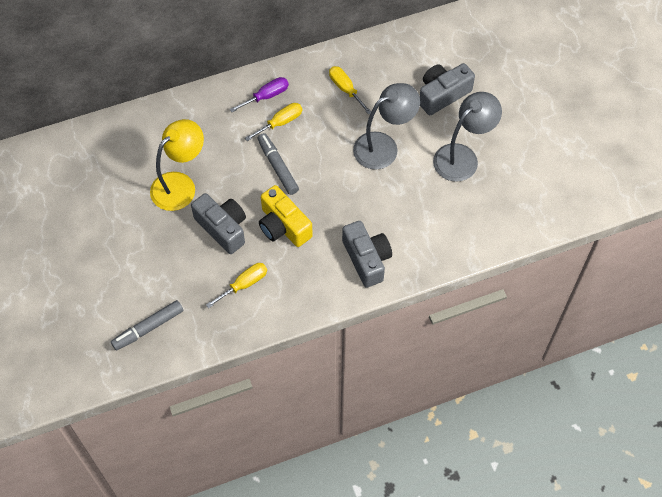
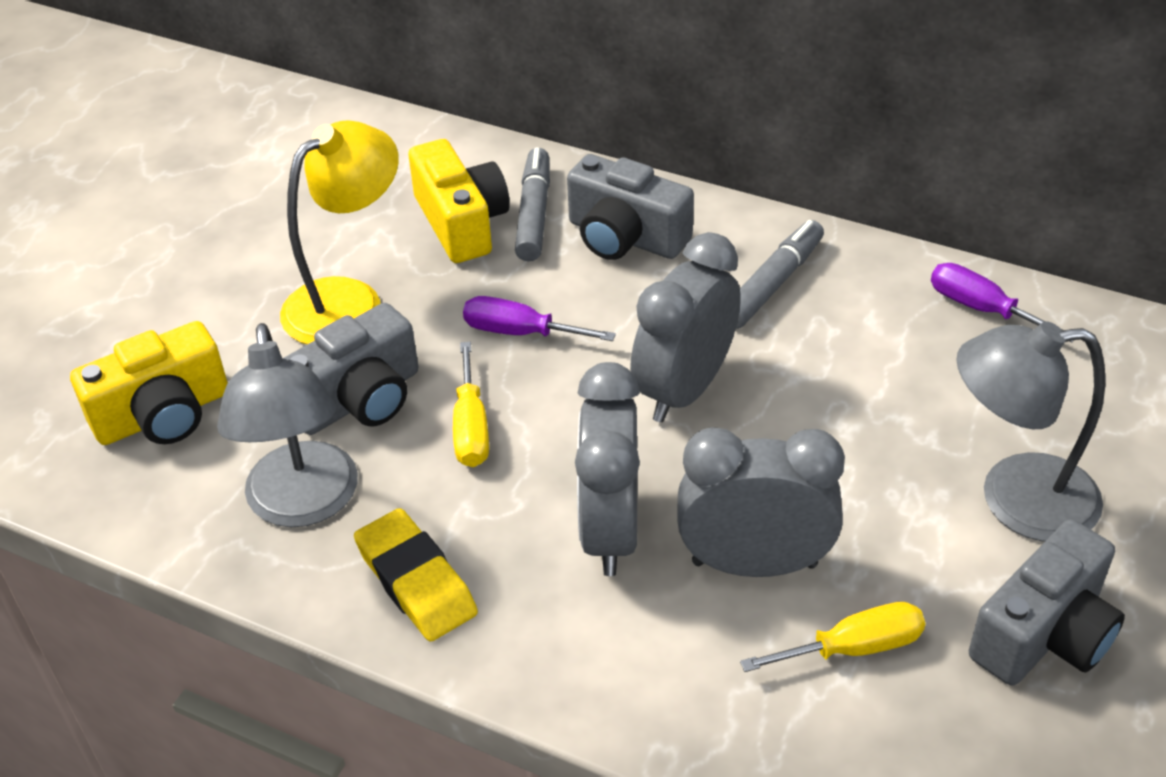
grey clock: 0 -> 3
purple screwdriver: 1 -> 2
yellow camera: 1 -> 2
yellow eraser: 0 -> 1
yellow screwdriver: 3 -> 2

